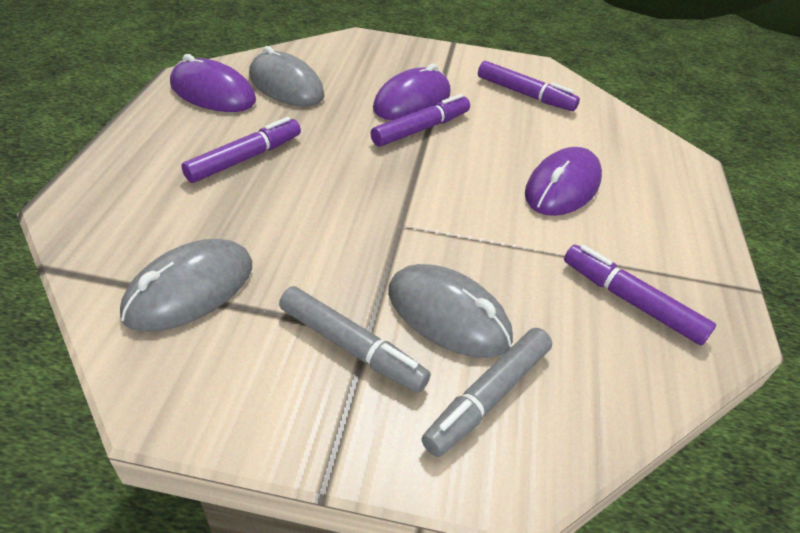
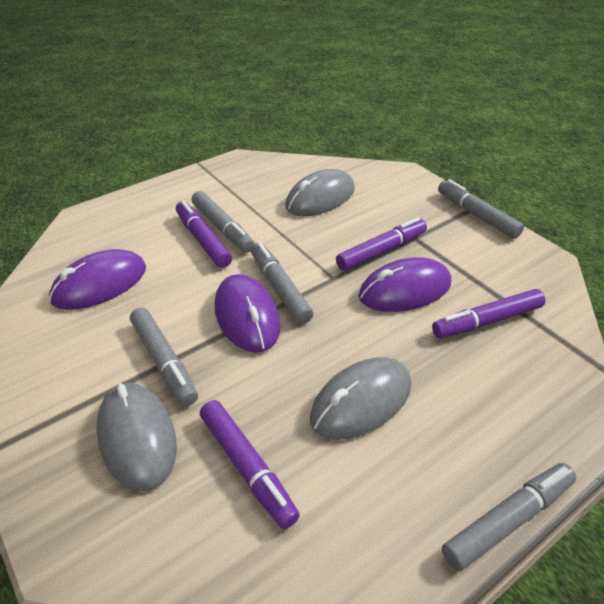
grey marker: 2 -> 5

